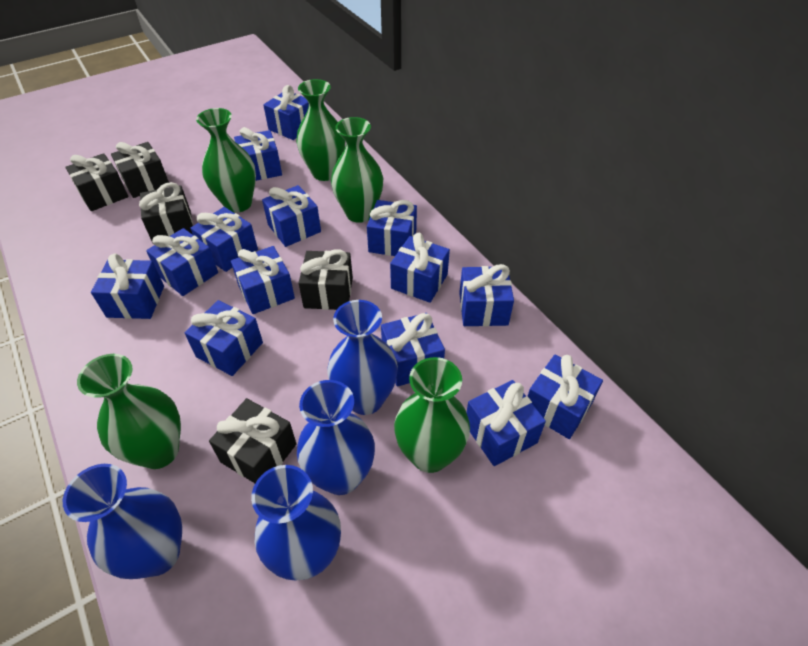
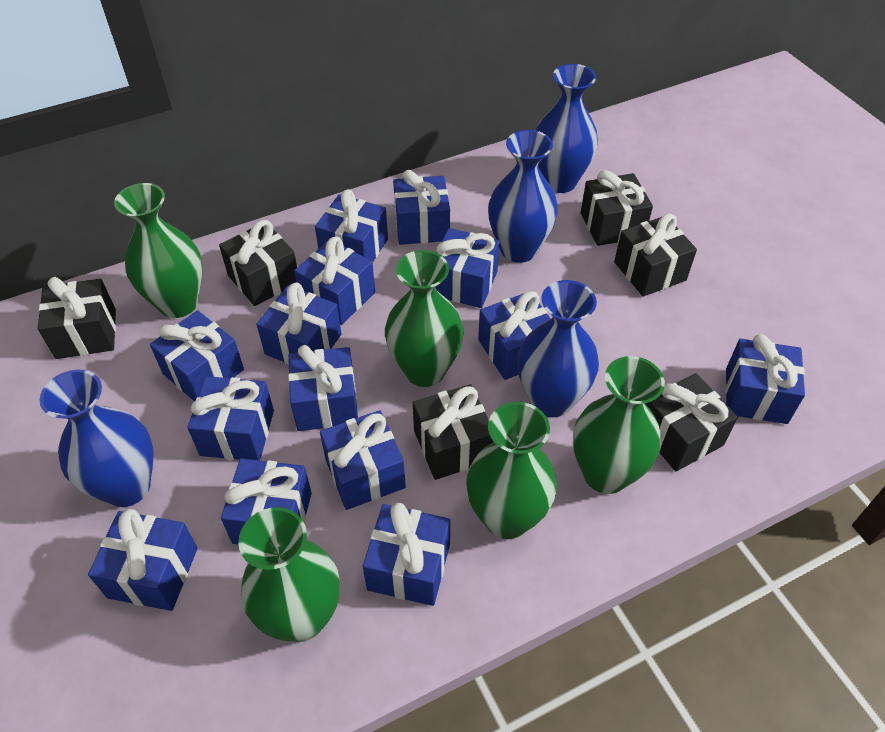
black gift: 5 -> 6

